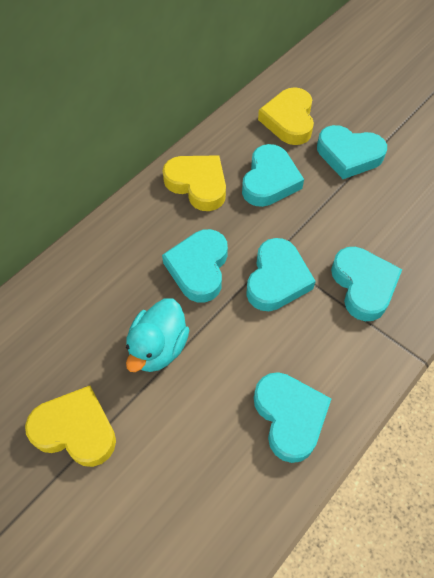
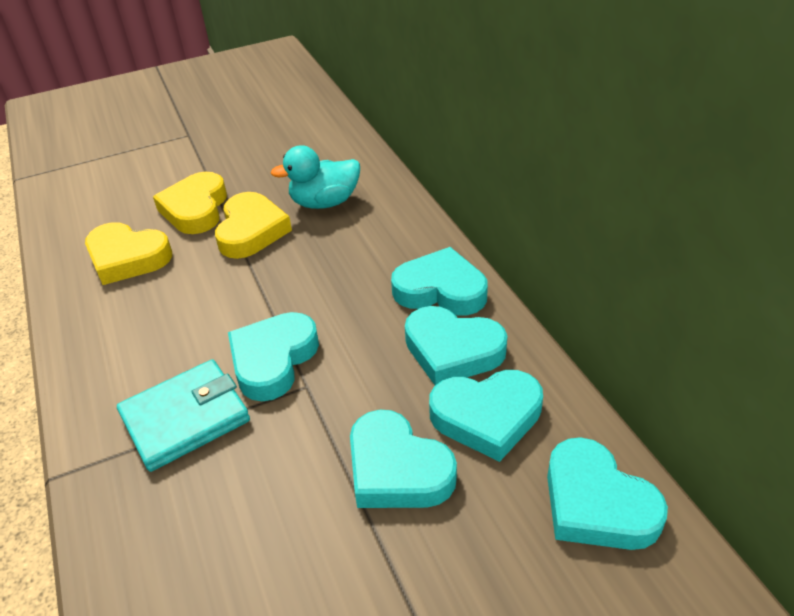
turquoise wallet: 0 -> 1

